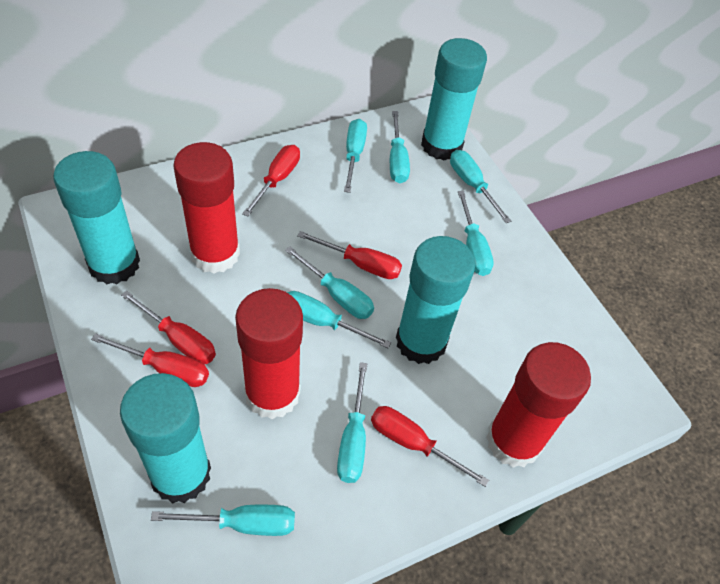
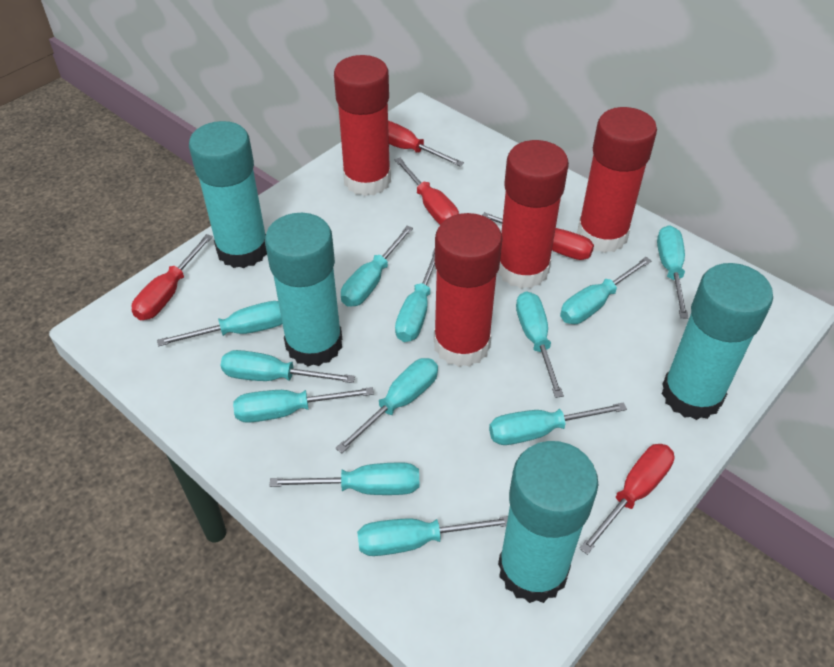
red glue stick: 3 -> 4
turquoise screwdriver: 8 -> 12

